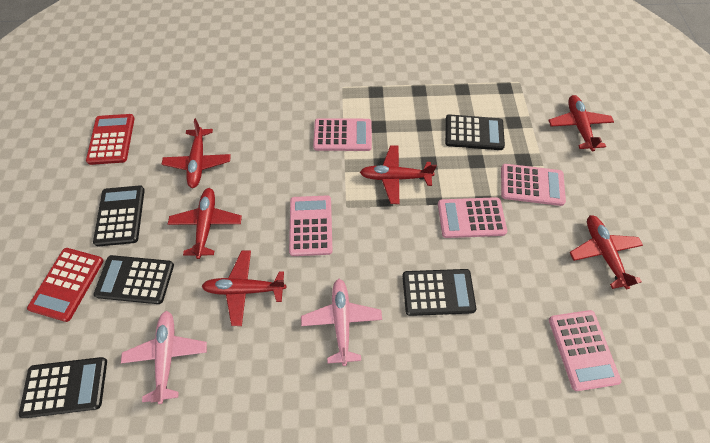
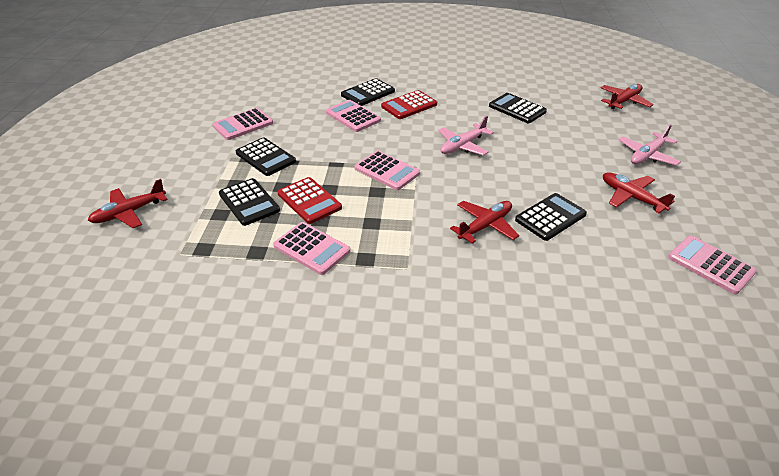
red plane: 6 -> 4

